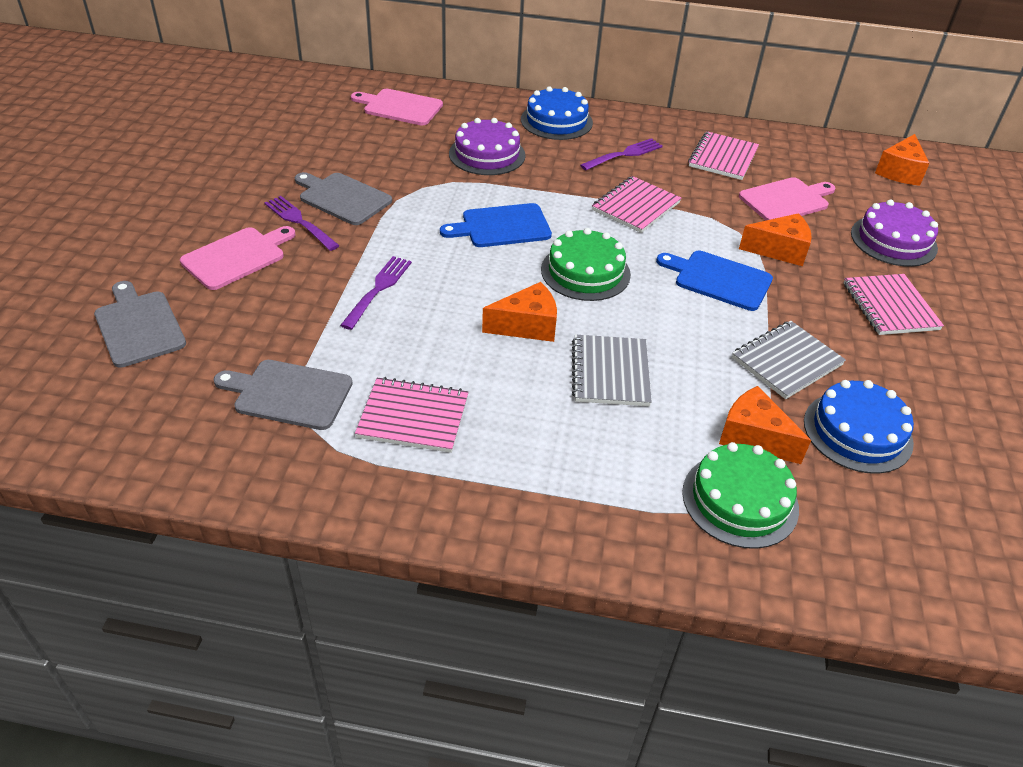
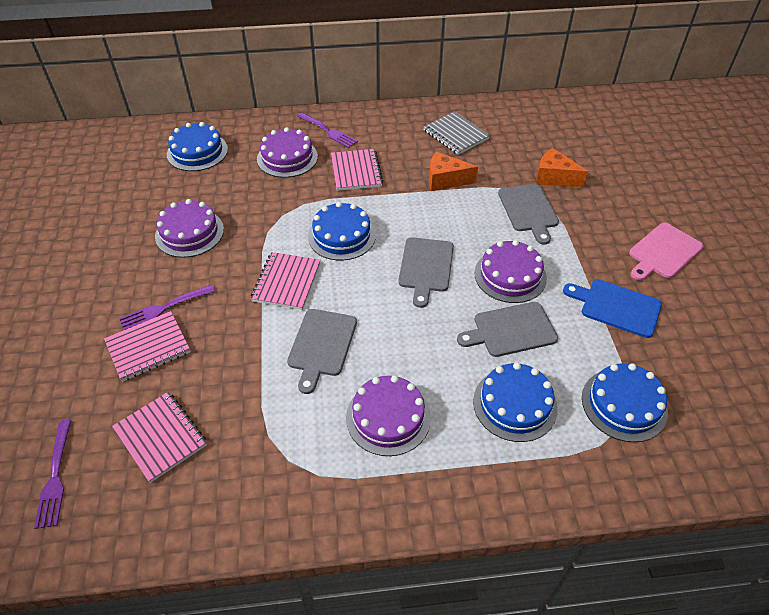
blue cake: 2 -> 4
blue cutting board: 2 -> 1
green cake: 2 -> 0
grey cutting board: 3 -> 4
grey notebook: 2 -> 1
orange cheese: 4 -> 2
pink cutting board: 3 -> 1
purple cake: 2 -> 4

